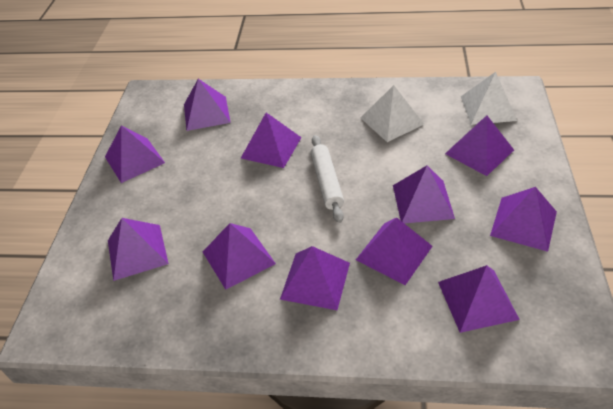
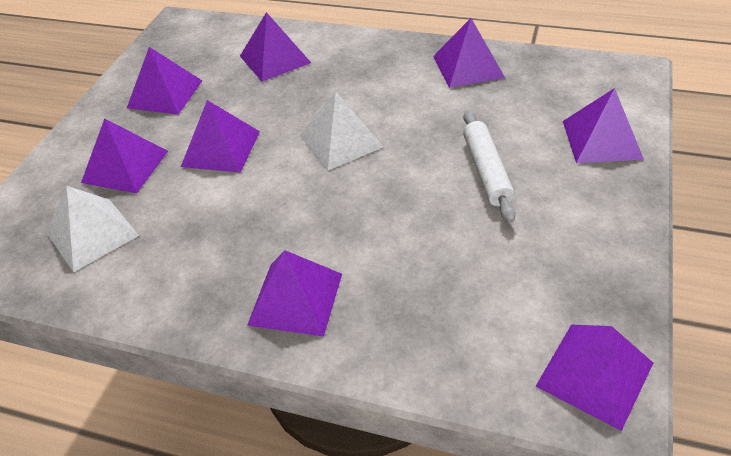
purple pyramid: 11 -> 8

